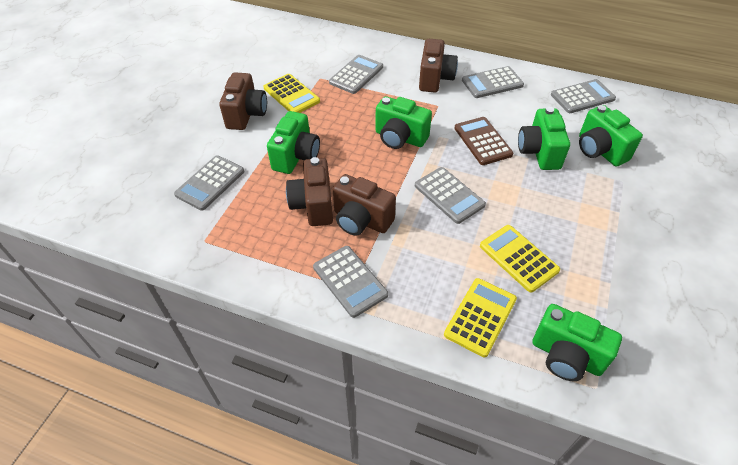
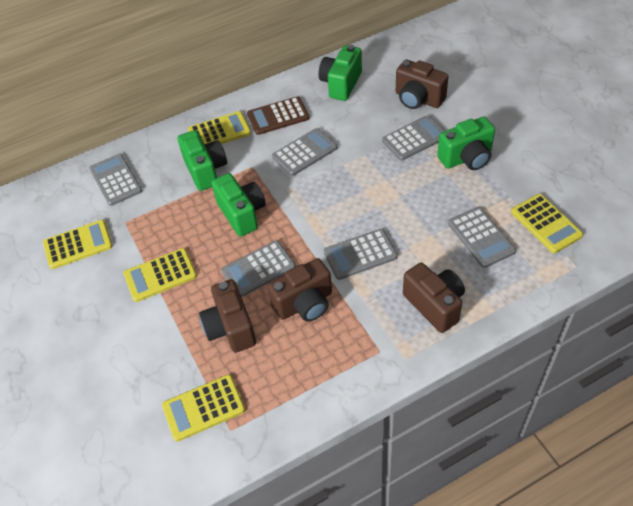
green camera: 5 -> 4
yellow calculator: 3 -> 5

